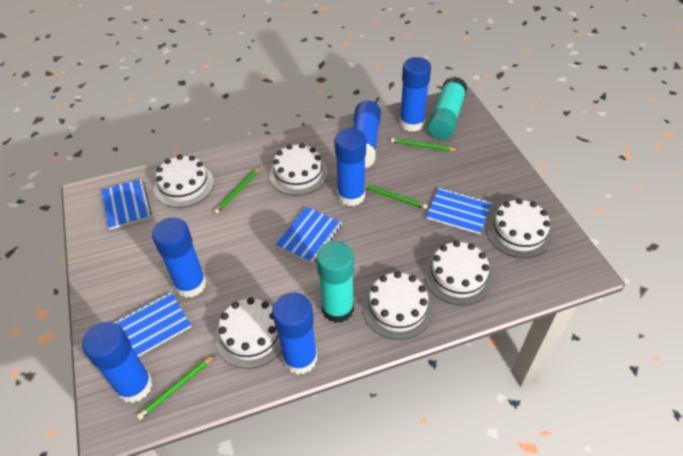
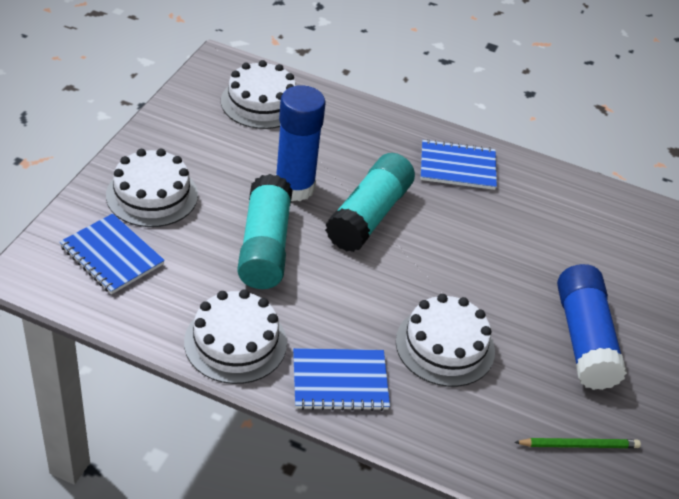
blue glue stick: 6 -> 2
blue notebook: 4 -> 3
green pencil: 4 -> 1
white cake: 6 -> 4

